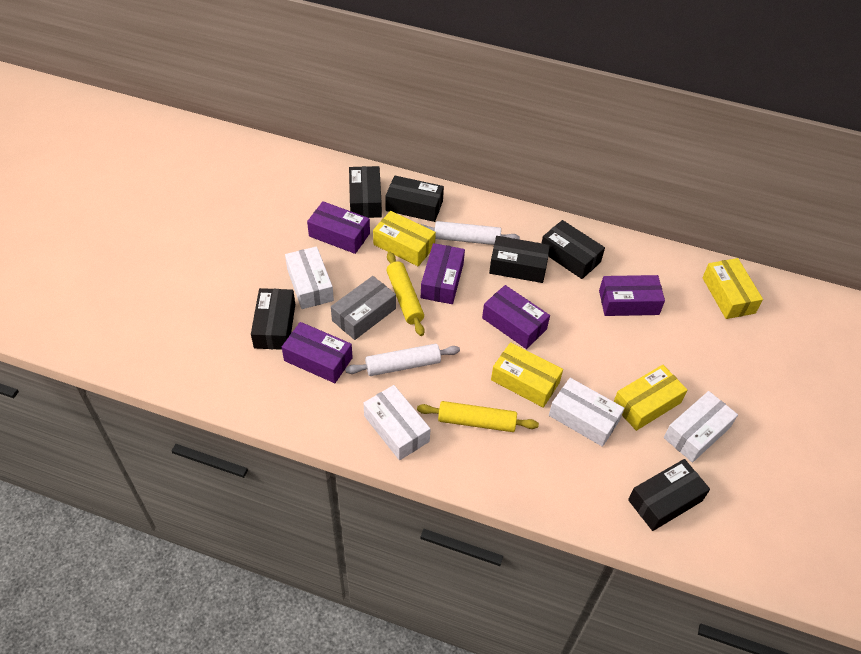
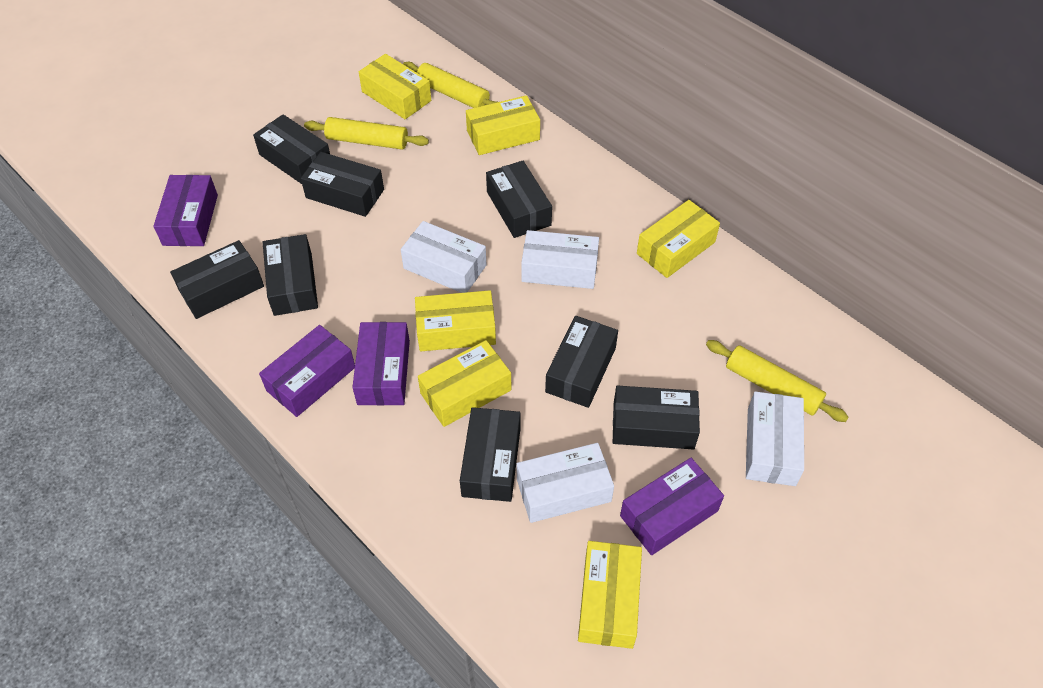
black box: 6 -> 8
grey box: 1 -> 0
purple box: 5 -> 4
white rolling pin: 2 -> 0
yellow box: 4 -> 6
yellow rolling pin: 2 -> 3

